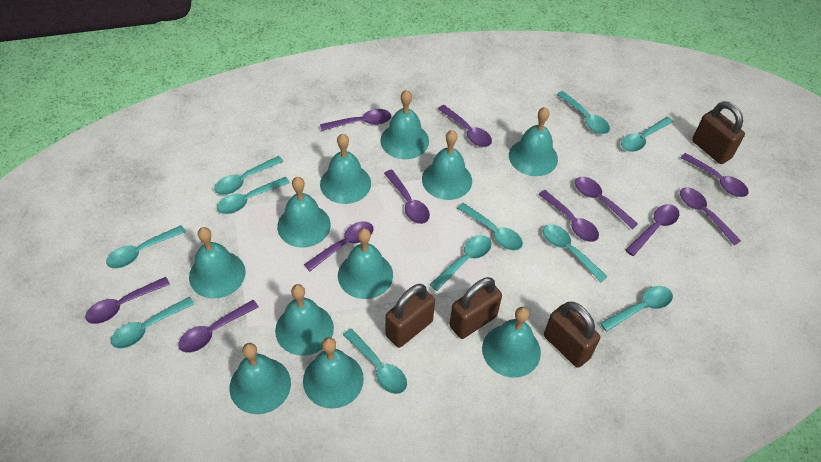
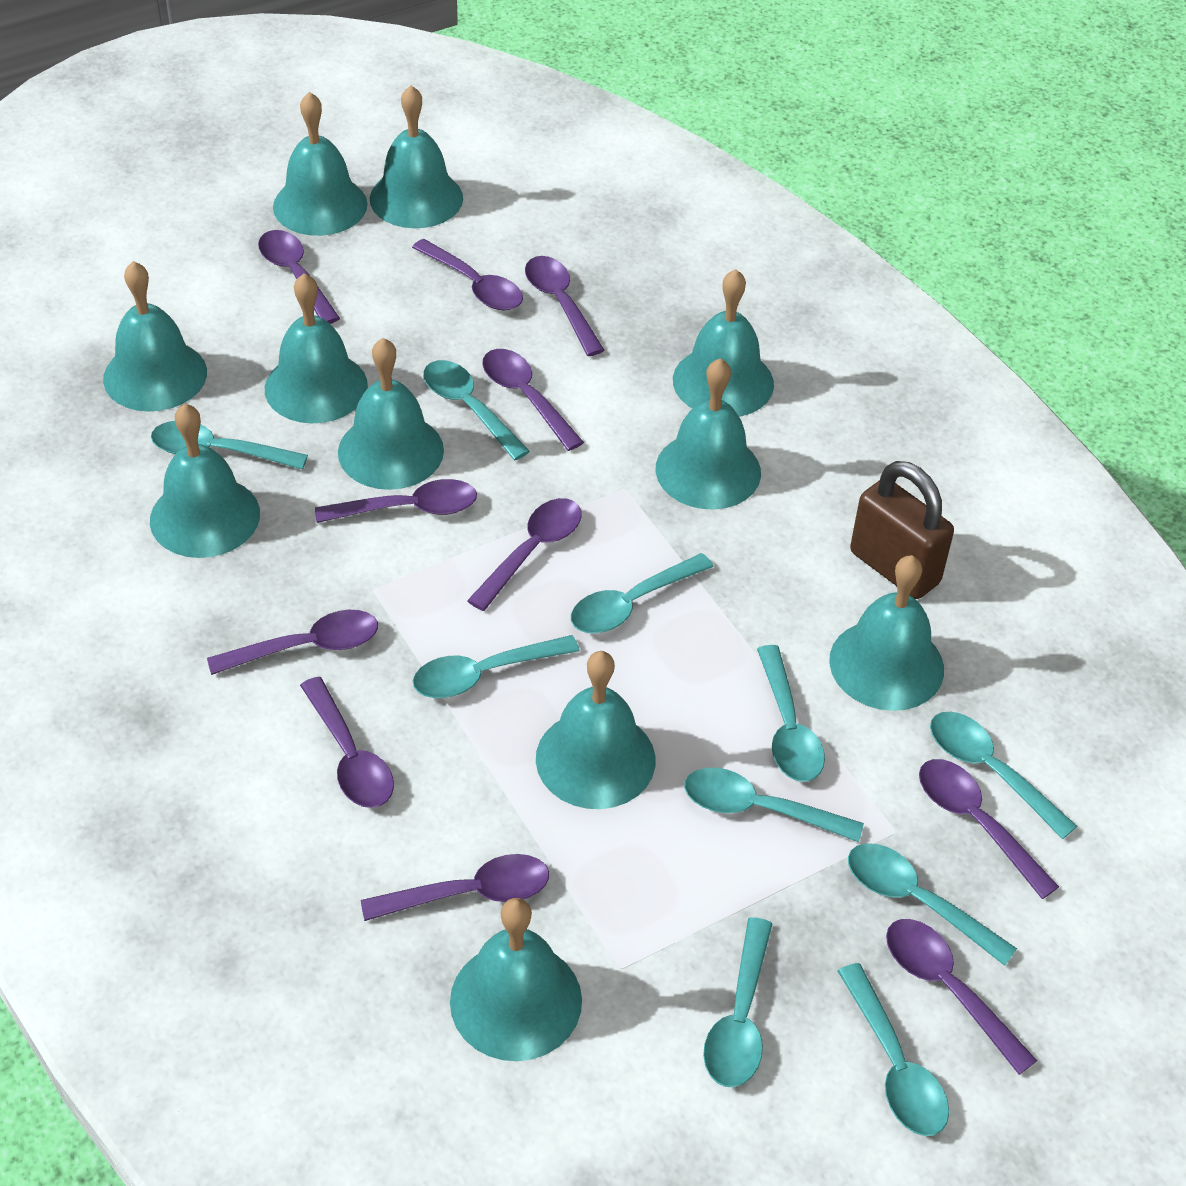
brown padlock: 4 -> 1
turquoise spoon: 11 -> 10

